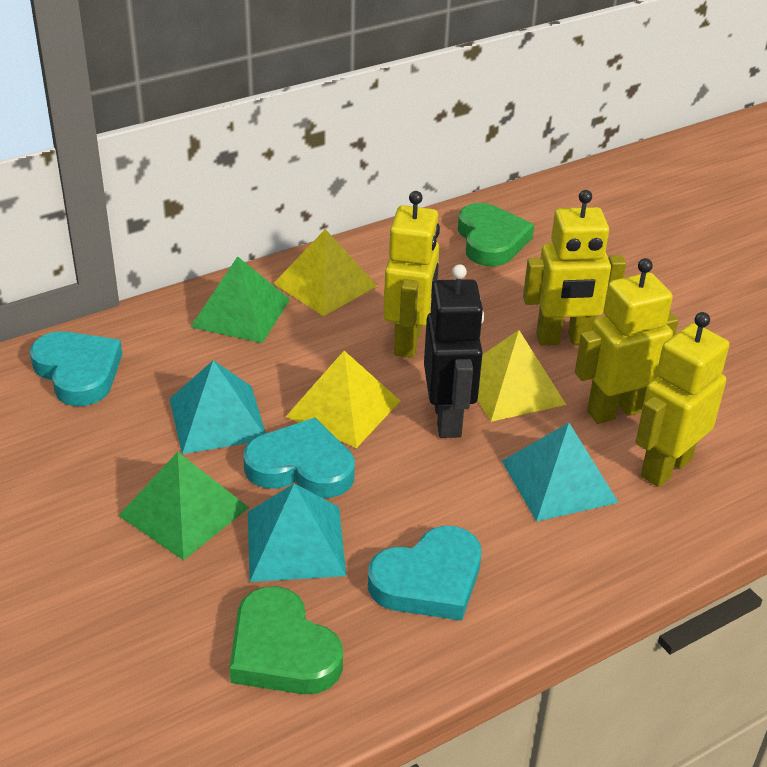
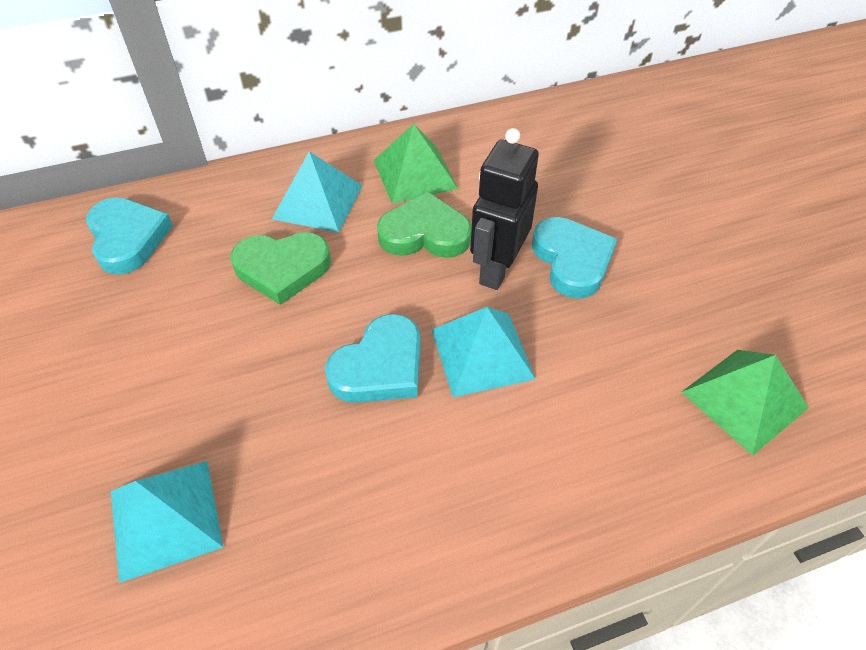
yellow pyramid: 3 -> 0
yellow robot: 4 -> 0

